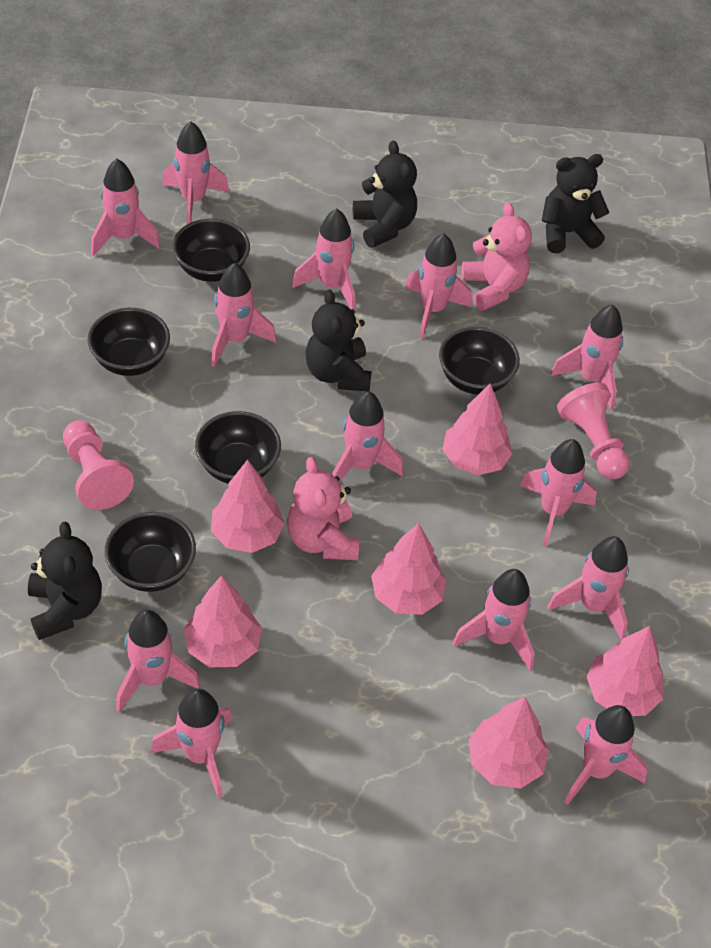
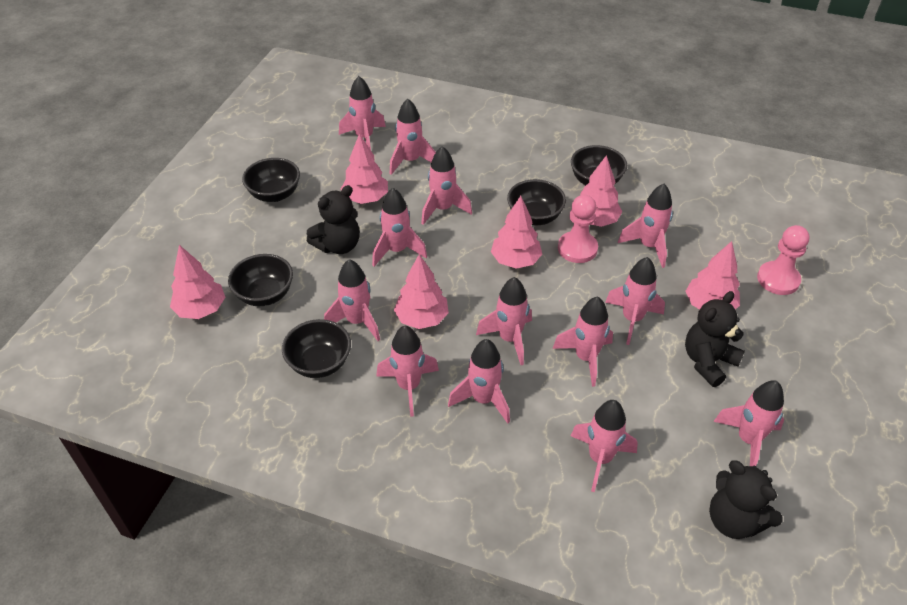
black teddy bear: 4 -> 3
pink teddy bear: 2 -> 0

